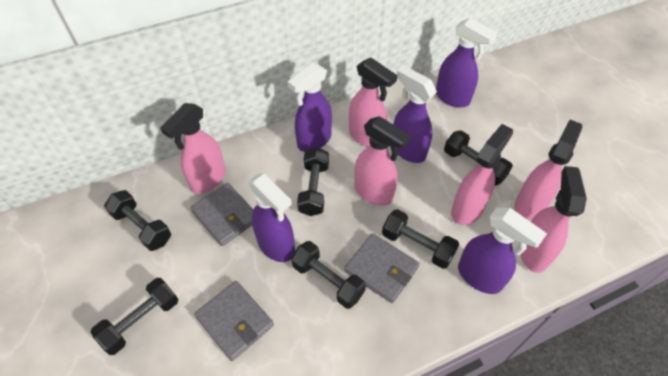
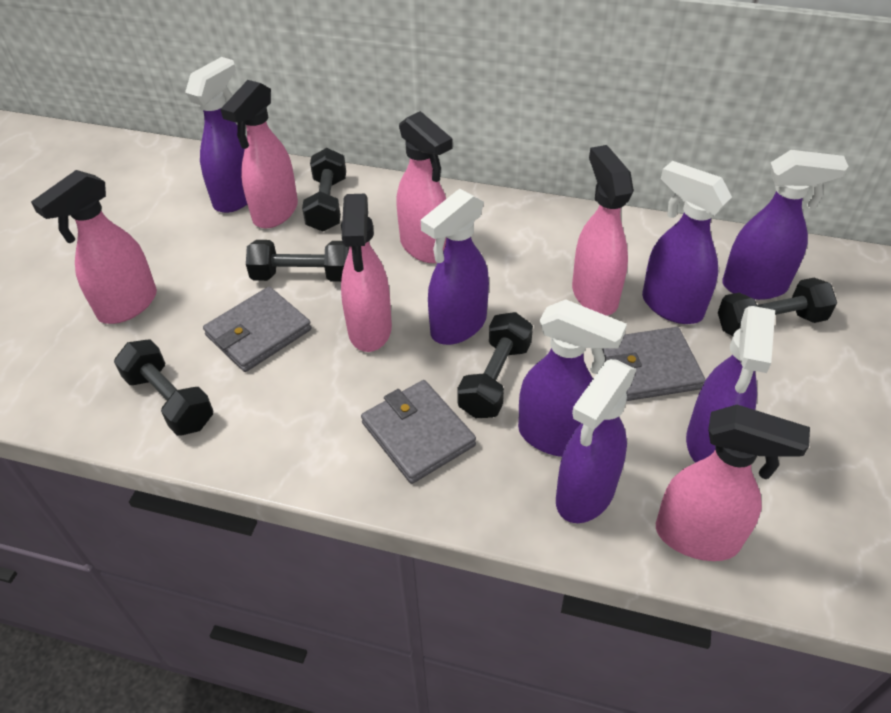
black dumbbell: 6 -> 5
purple spray bottle: 5 -> 7

